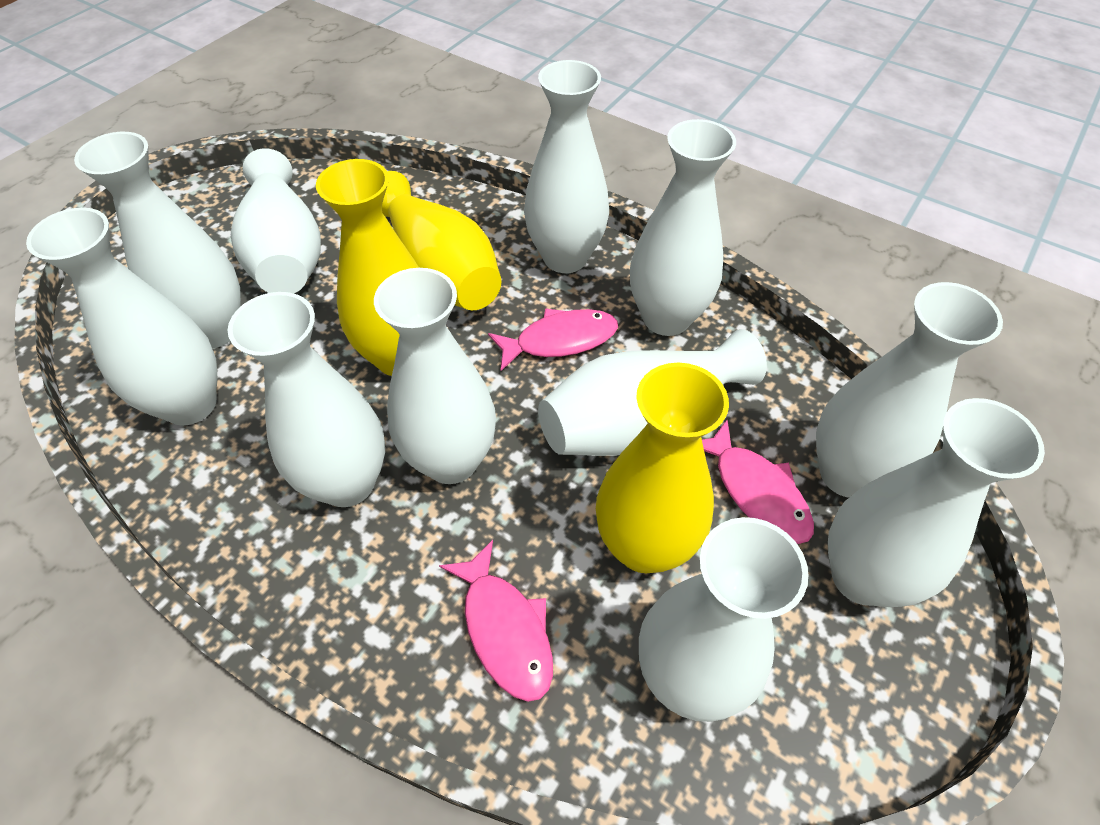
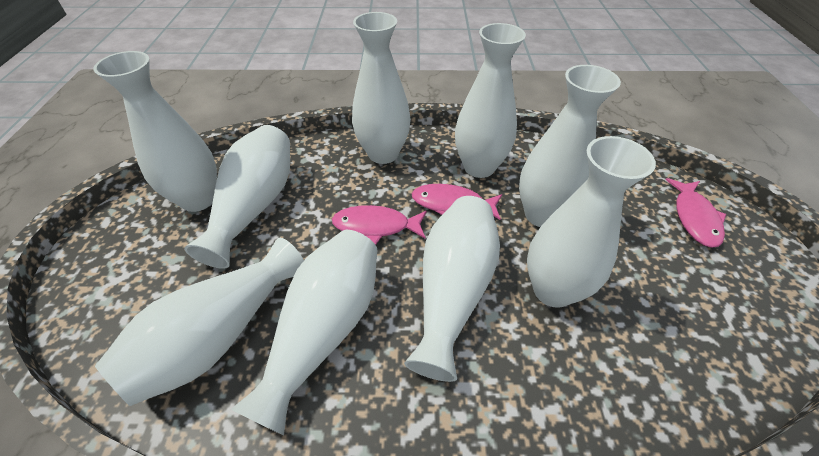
white vase: 11 -> 9
yellow vase: 3 -> 0

